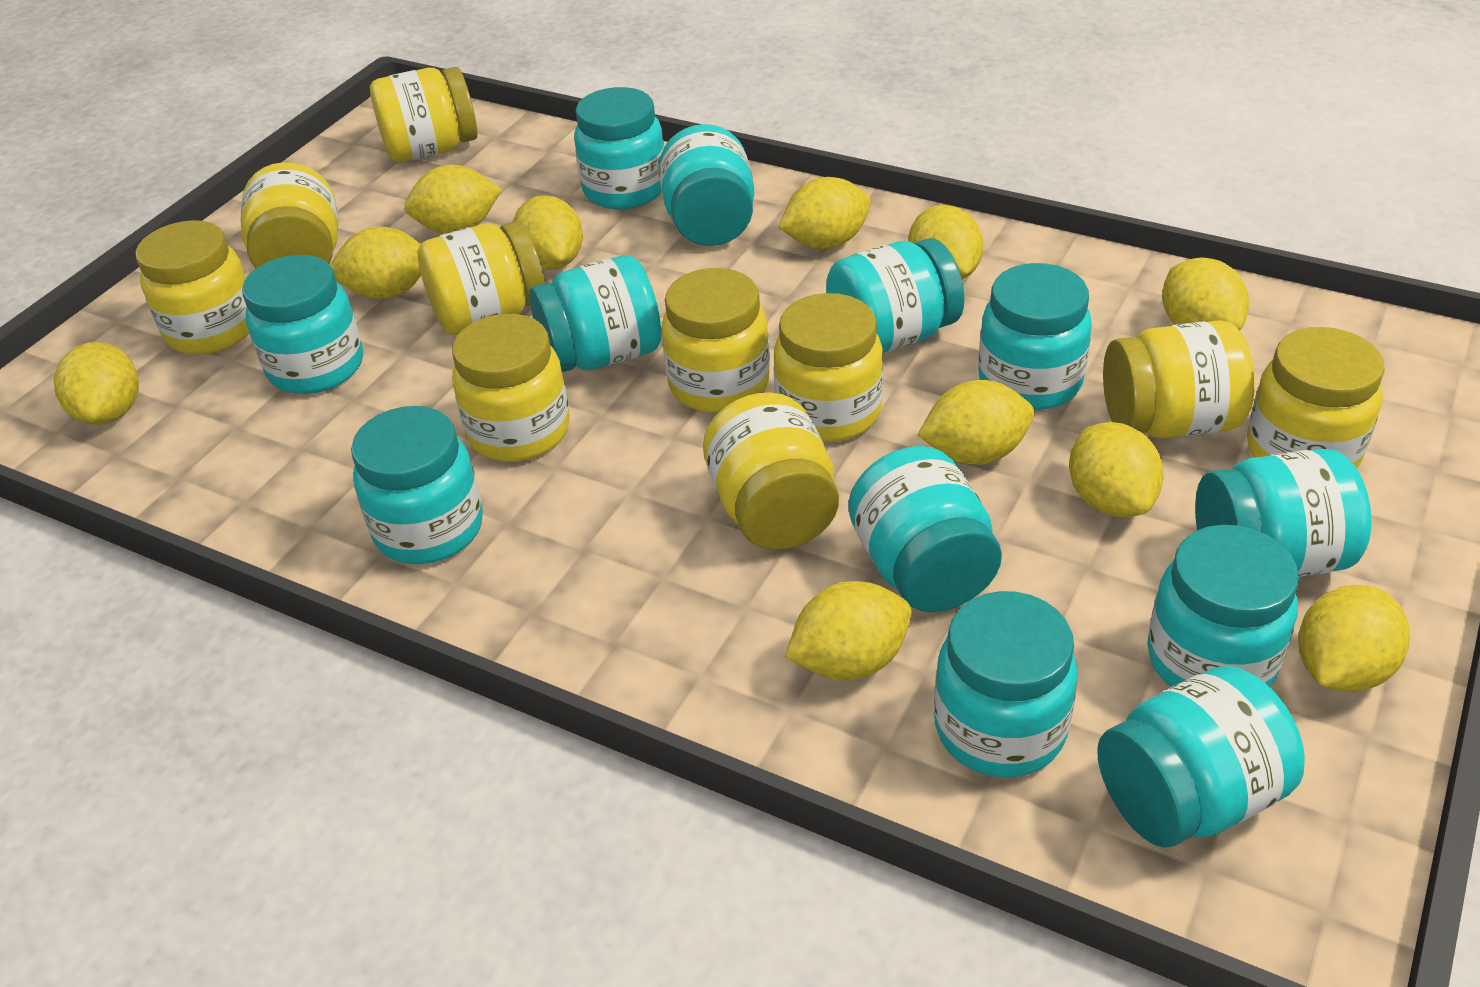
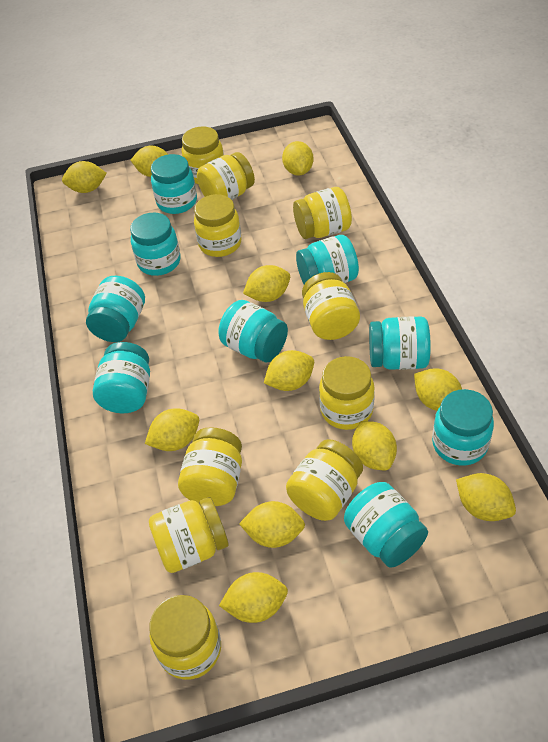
turquoise jar: 12 -> 9

